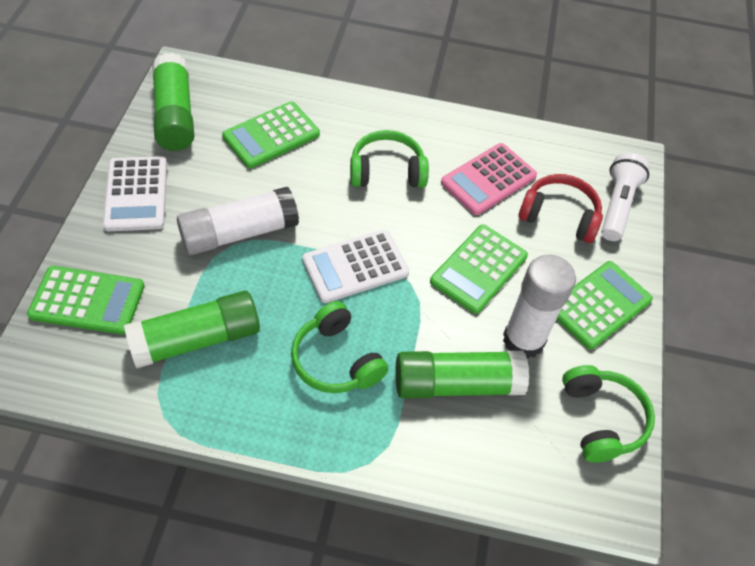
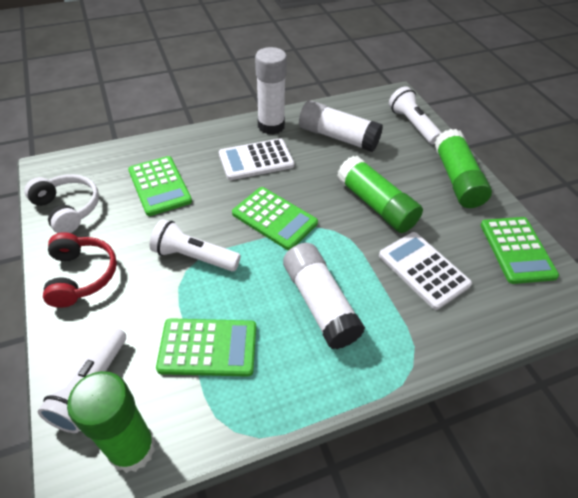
green headphones: 3 -> 0
pink calculator: 1 -> 0
white flashlight: 1 -> 3
white glue stick: 2 -> 3
white headphones: 0 -> 1

